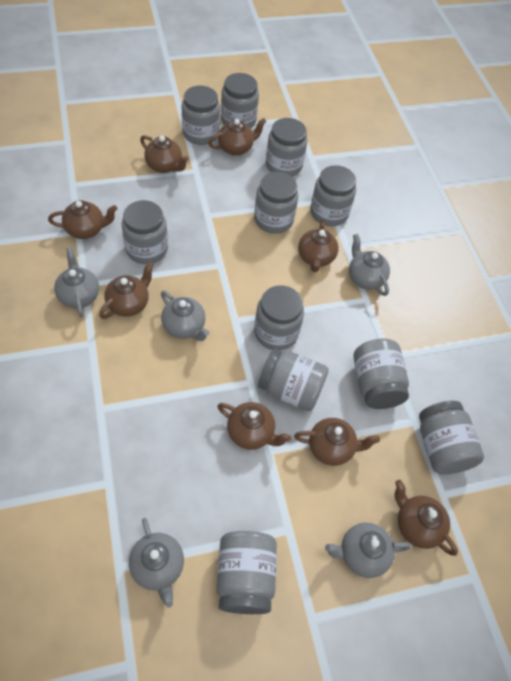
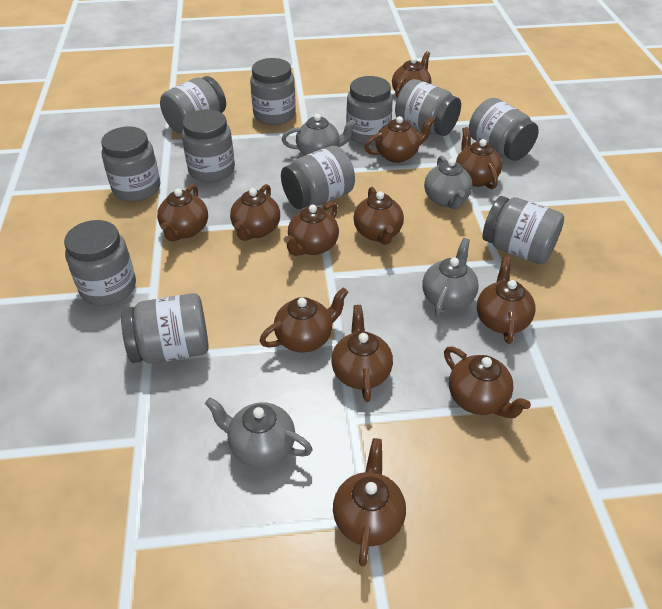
brown teapot: 8 -> 12
grey teapot: 5 -> 4

